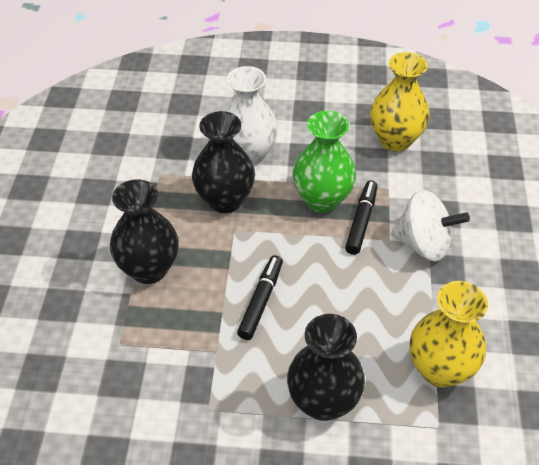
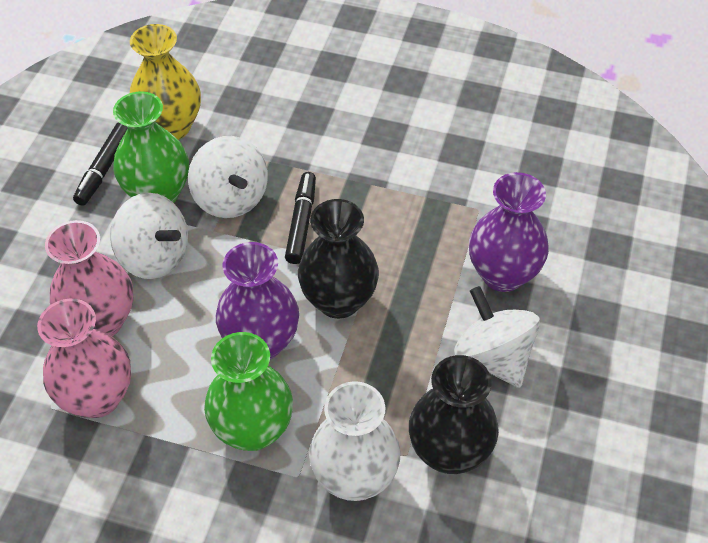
black vase: 3 -> 2
green vase: 1 -> 2
pink vase: 0 -> 2
purple vase: 0 -> 2
white spinning top: 1 -> 3
yellow vase: 2 -> 1

